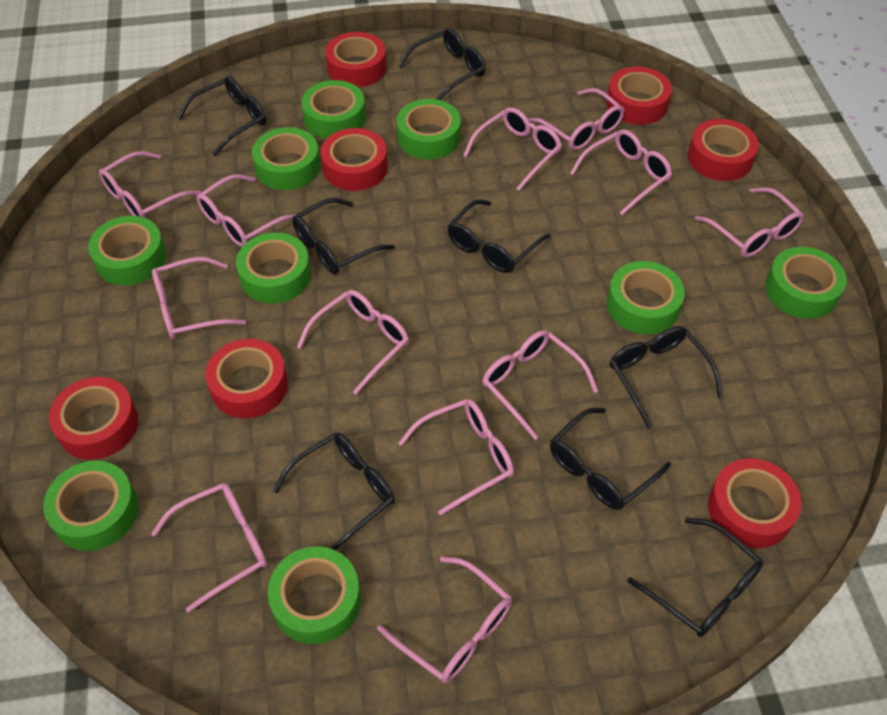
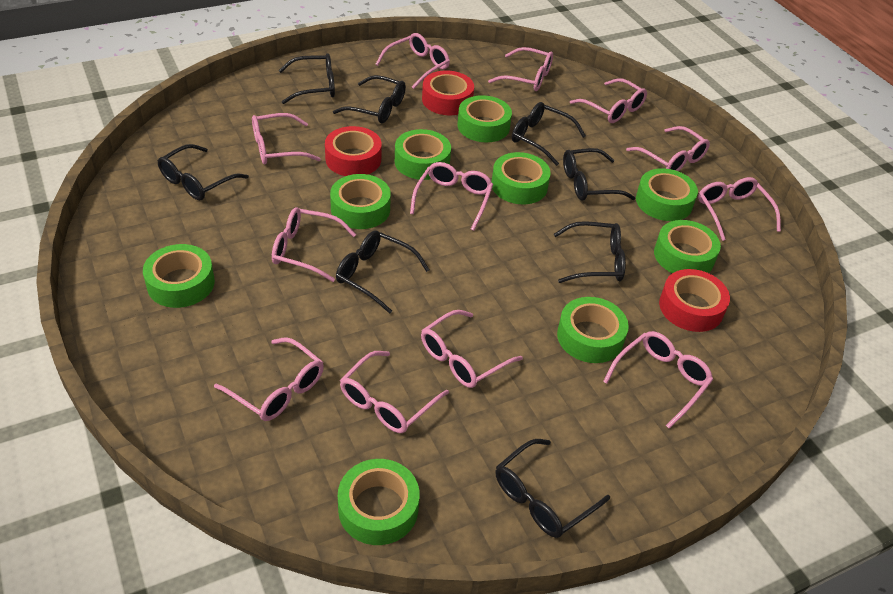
red tape: 7 -> 3

